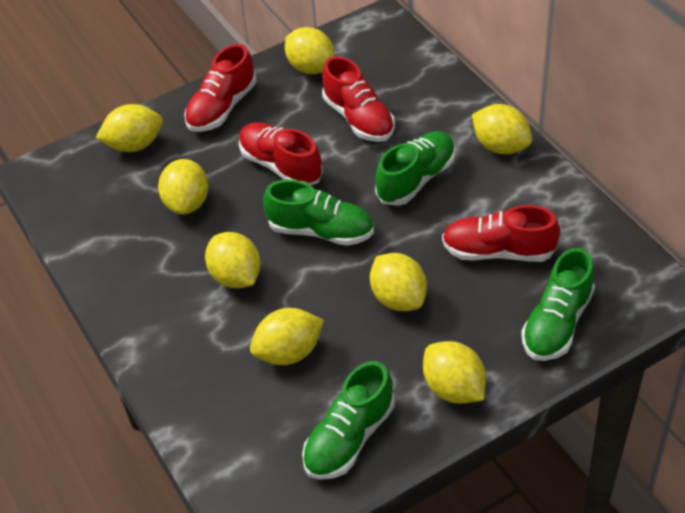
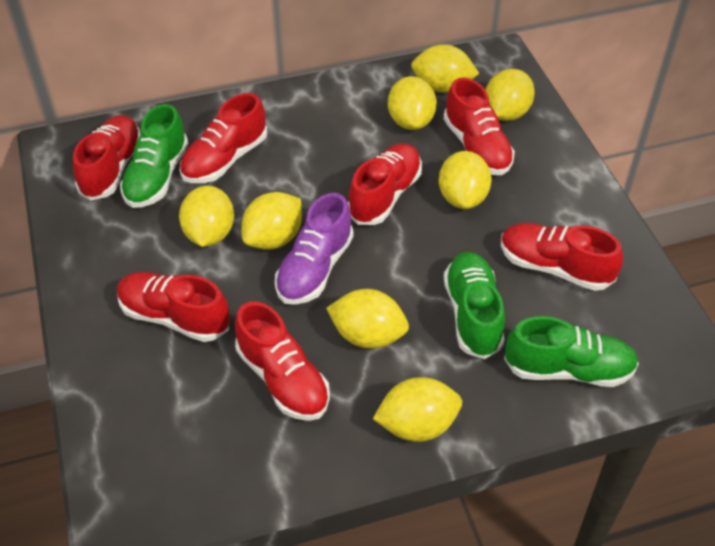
green shoe: 4 -> 3
purple shoe: 0 -> 1
red shoe: 4 -> 7

